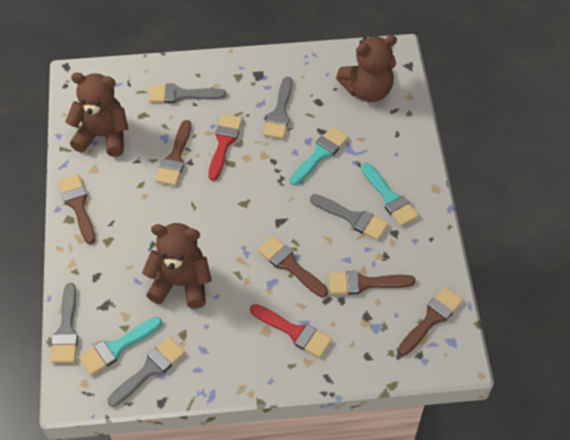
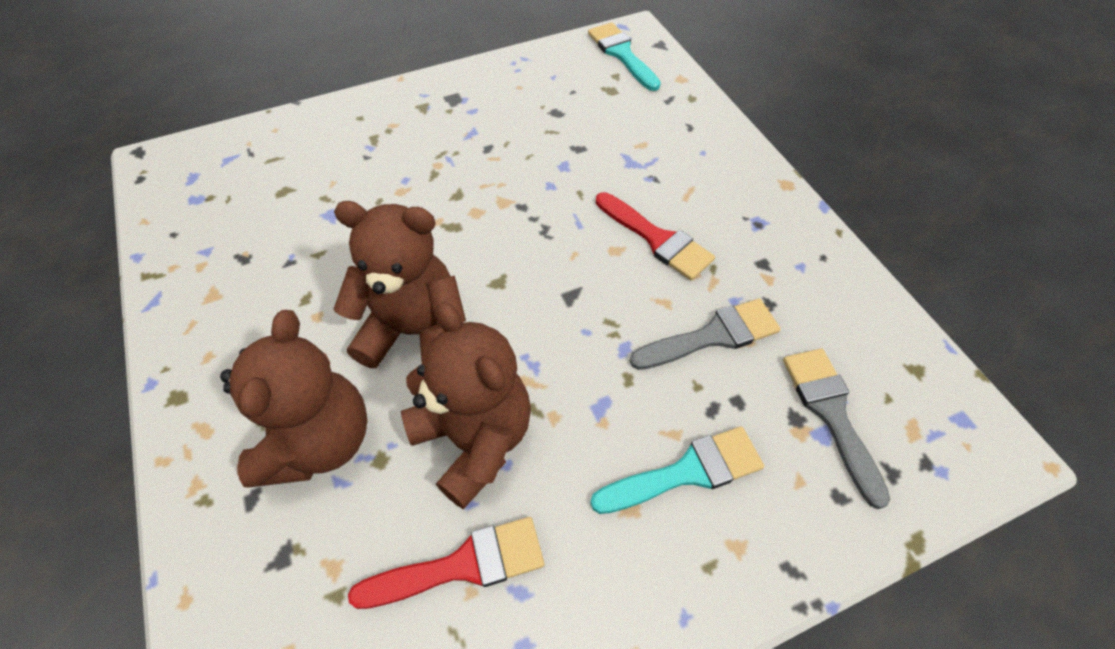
brown brush: 5 -> 0
grey brush: 5 -> 2
turquoise brush: 3 -> 2

